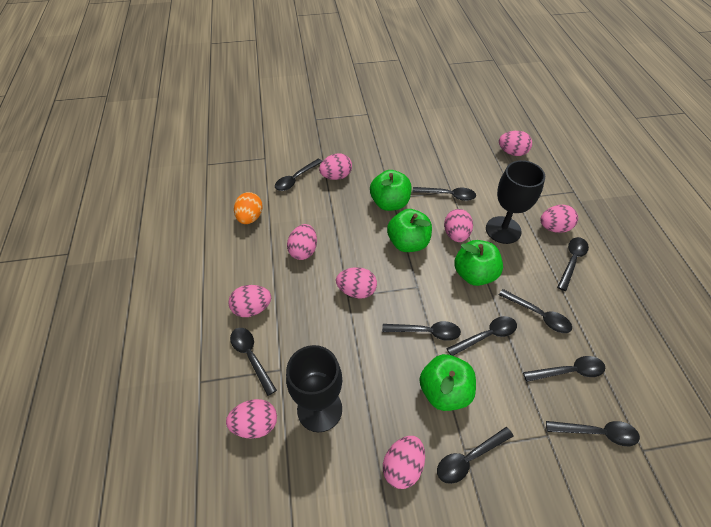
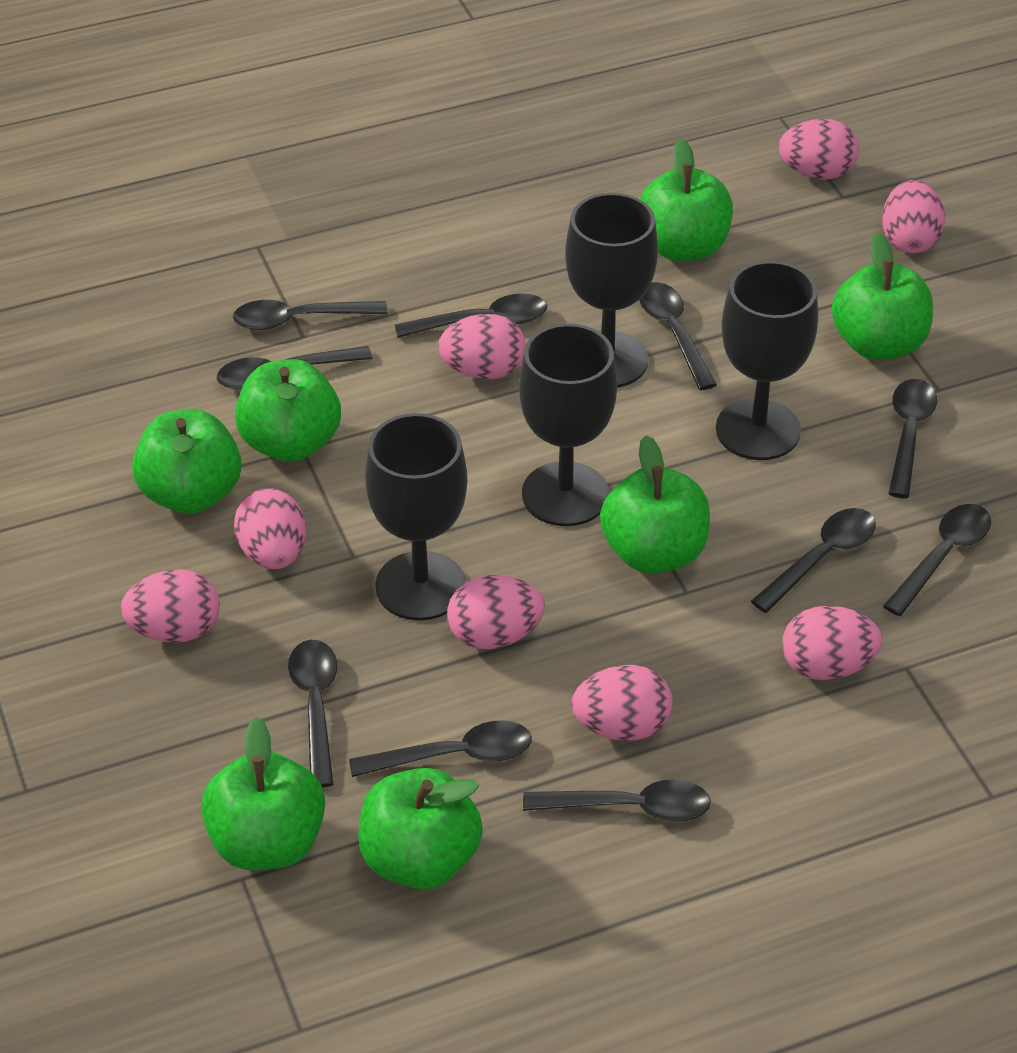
black goblet: 2 -> 4
green apple: 4 -> 7
orange egg: 1 -> 0
pink egg: 9 -> 8

